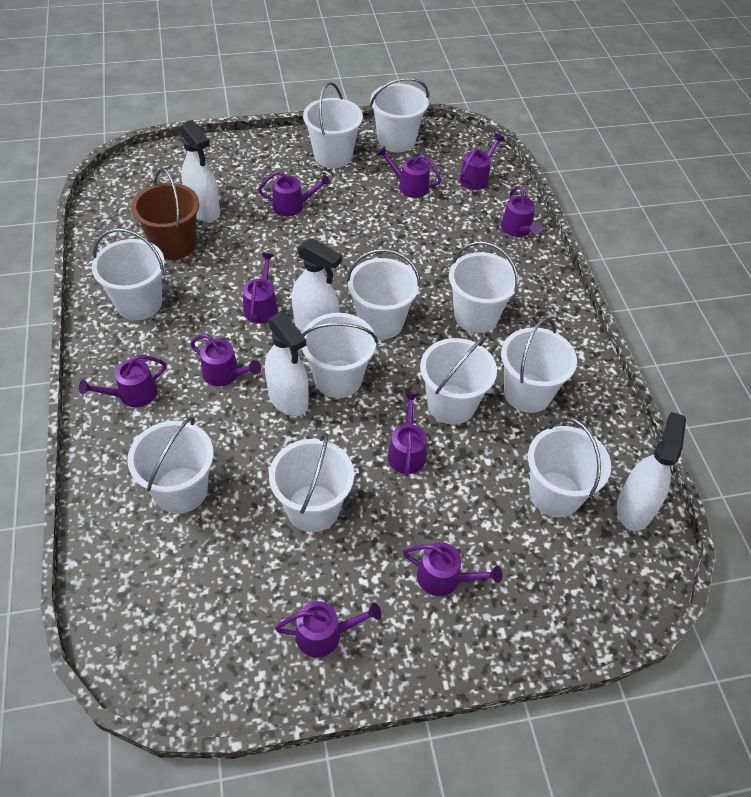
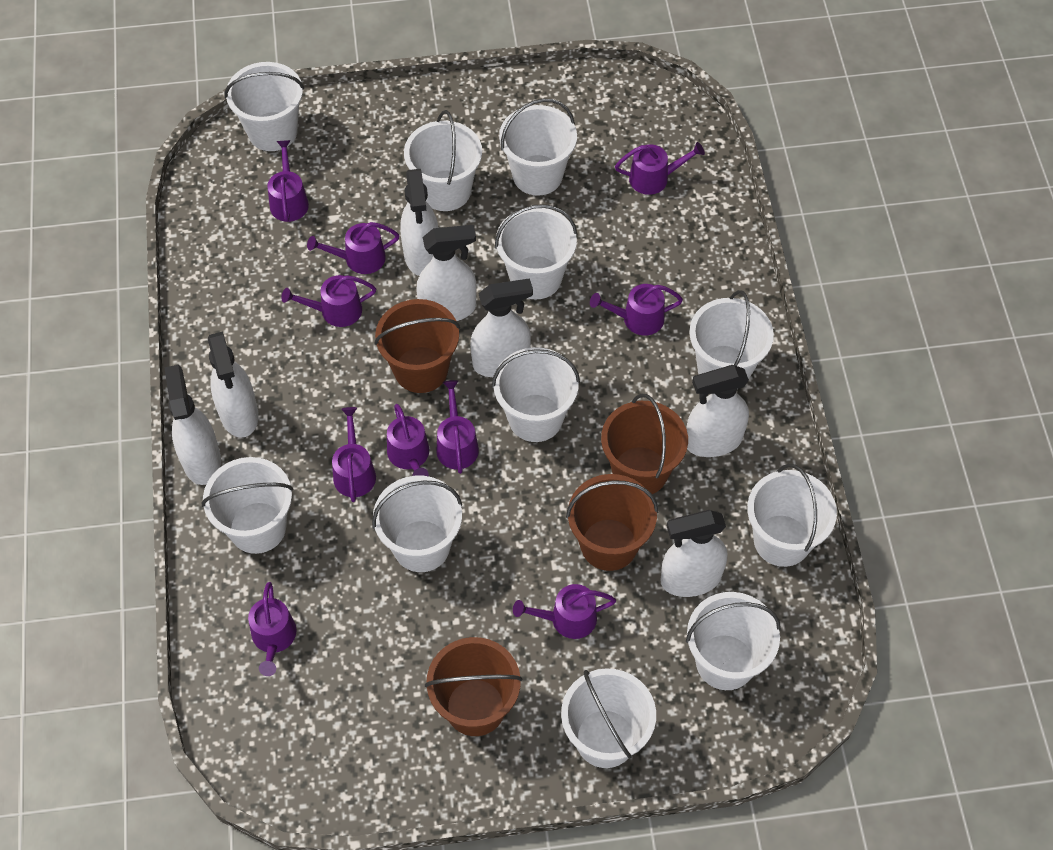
brown bucket: 1 -> 4
white spray bottle: 4 -> 7

